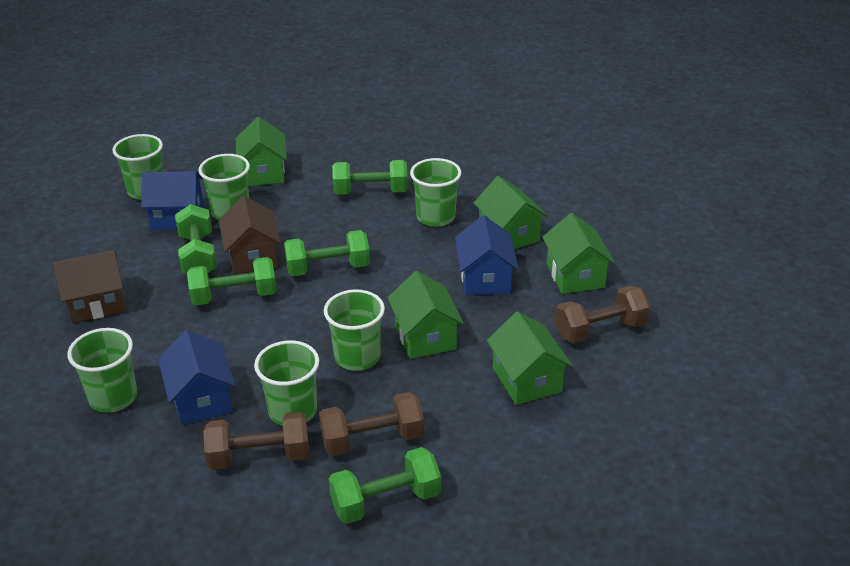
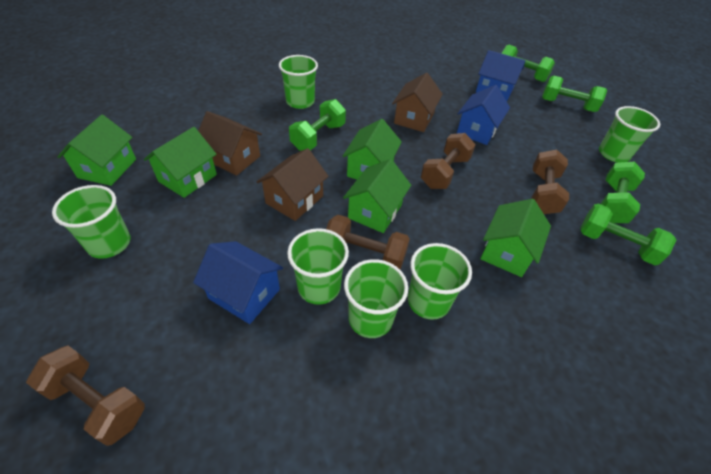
brown dumbbell: 3 -> 4
brown house: 2 -> 3

